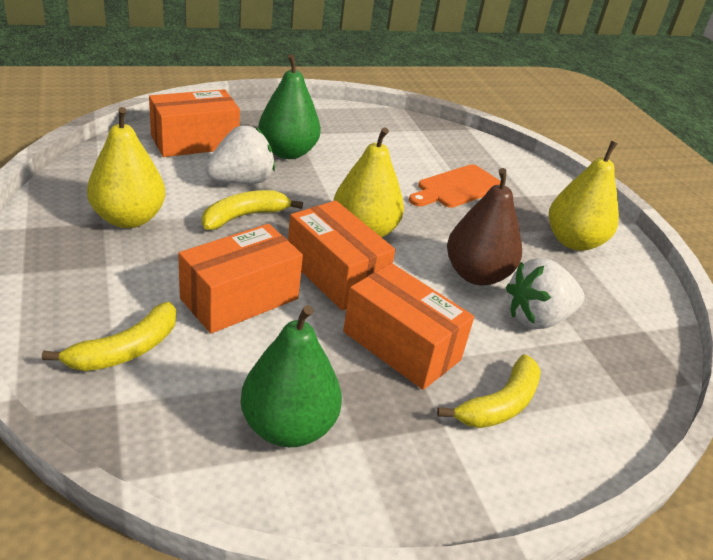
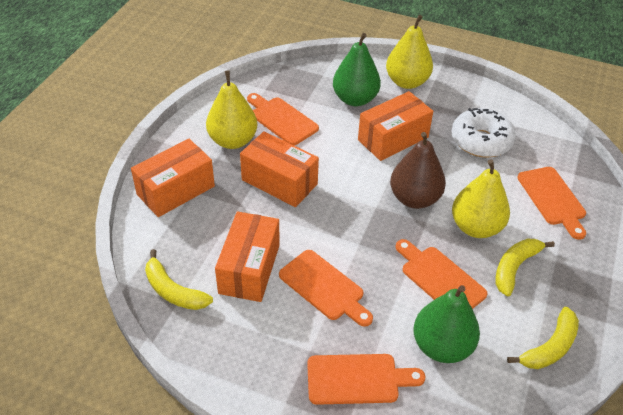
orange cutting board: 1 -> 5
white donut: 0 -> 1
white strawberry: 2 -> 0

